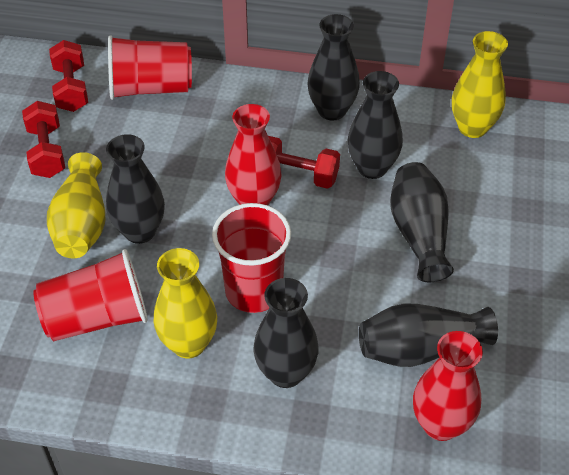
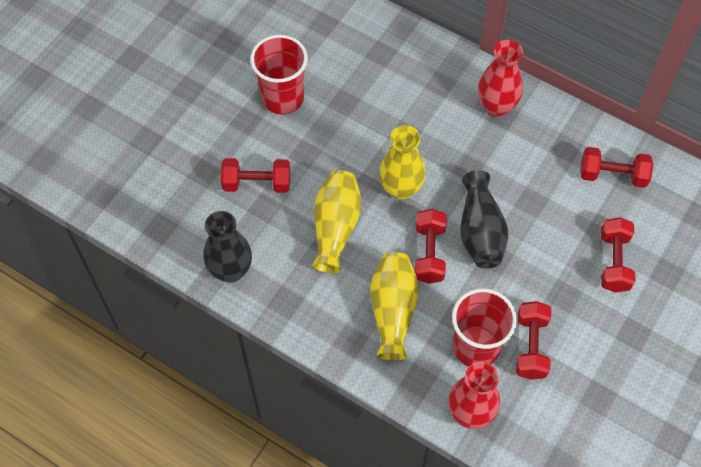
black vase: 6 -> 2
red cup: 3 -> 2
red dumbbell: 3 -> 5

